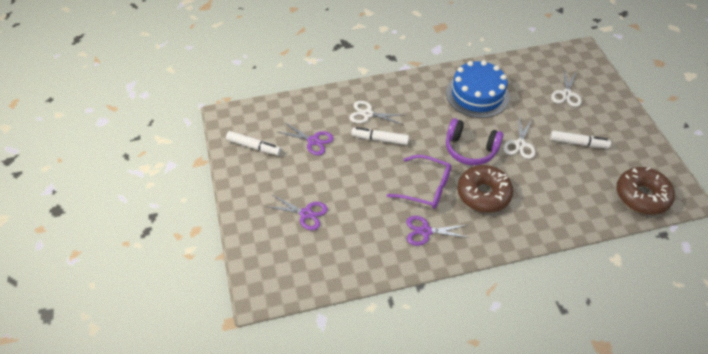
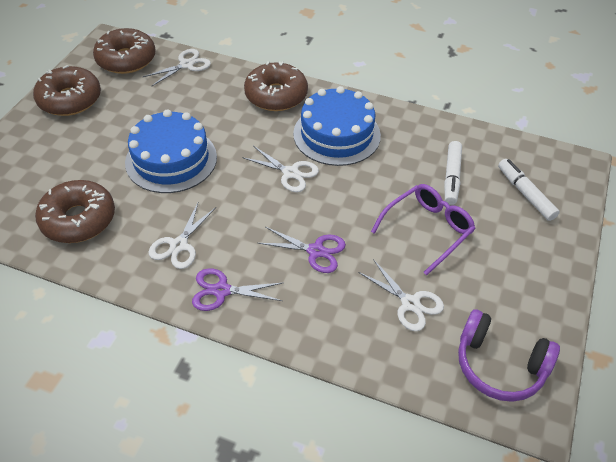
blue cake: 1 -> 2
brown donut: 2 -> 4
purple scissors: 3 -> 2
white marker: 3 -> 2
white scissors: 3 -> 4

